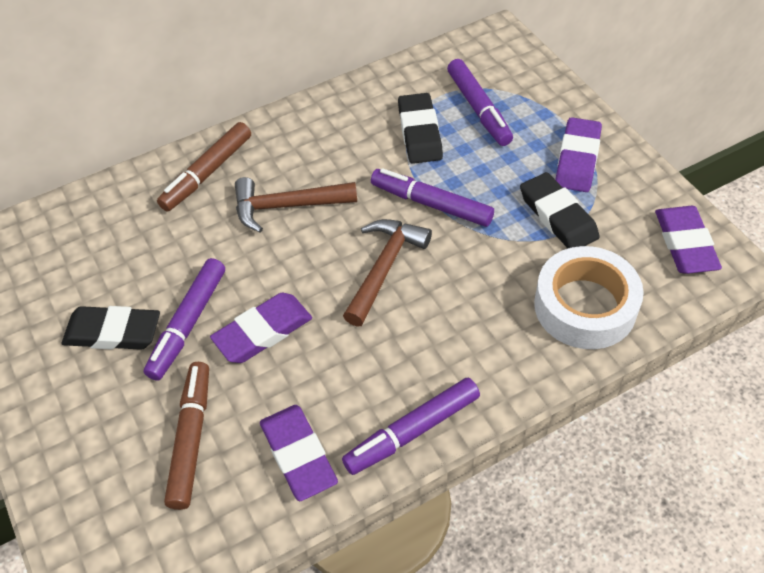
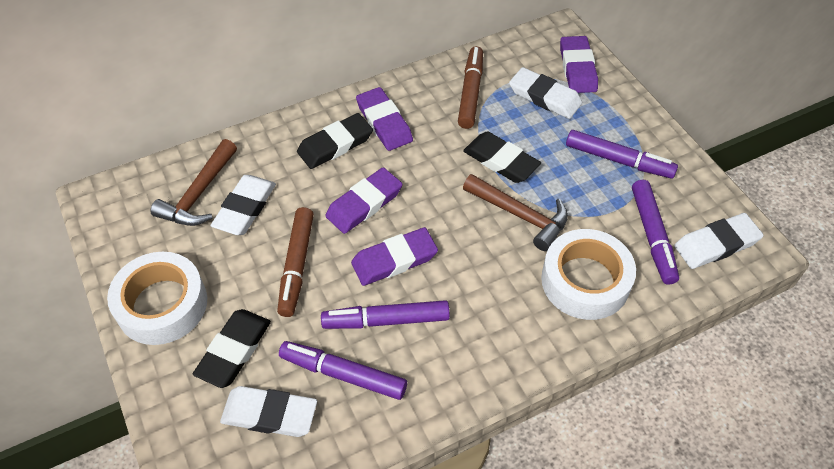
white eraser: 0 -> 4
white tape: 1 -> 2

